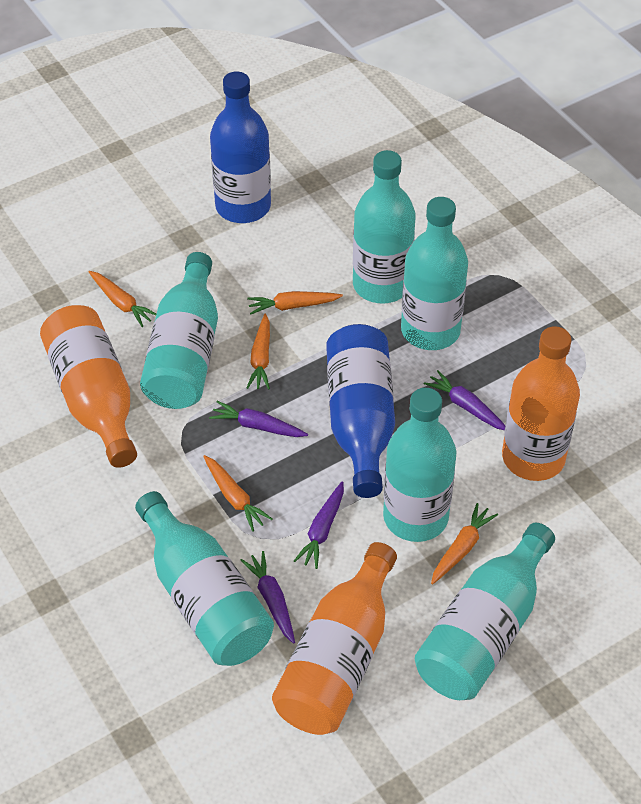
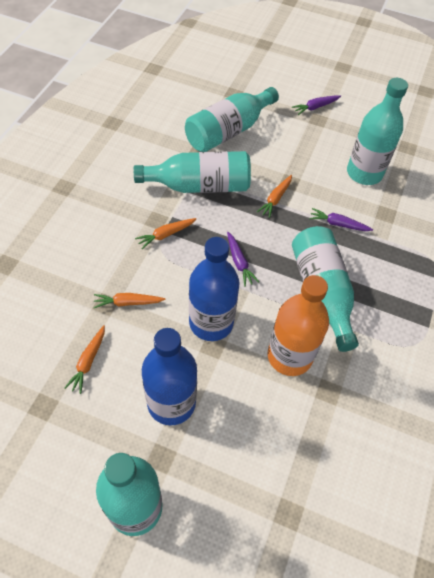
orange bottle: 3 -> 1
orange carrot: 5 -> 4
purple carrot: 4 -> 3
turquoise bottle: 6 -> 5

